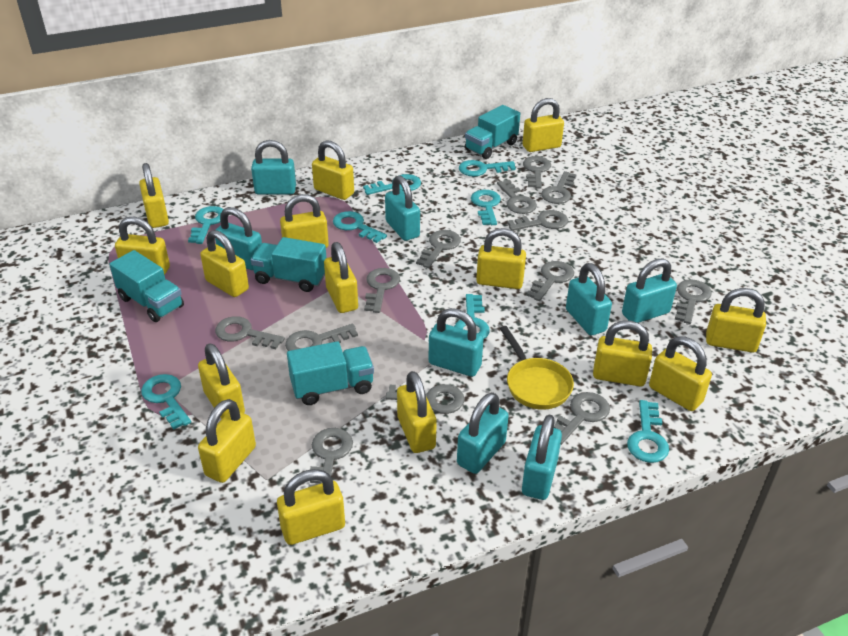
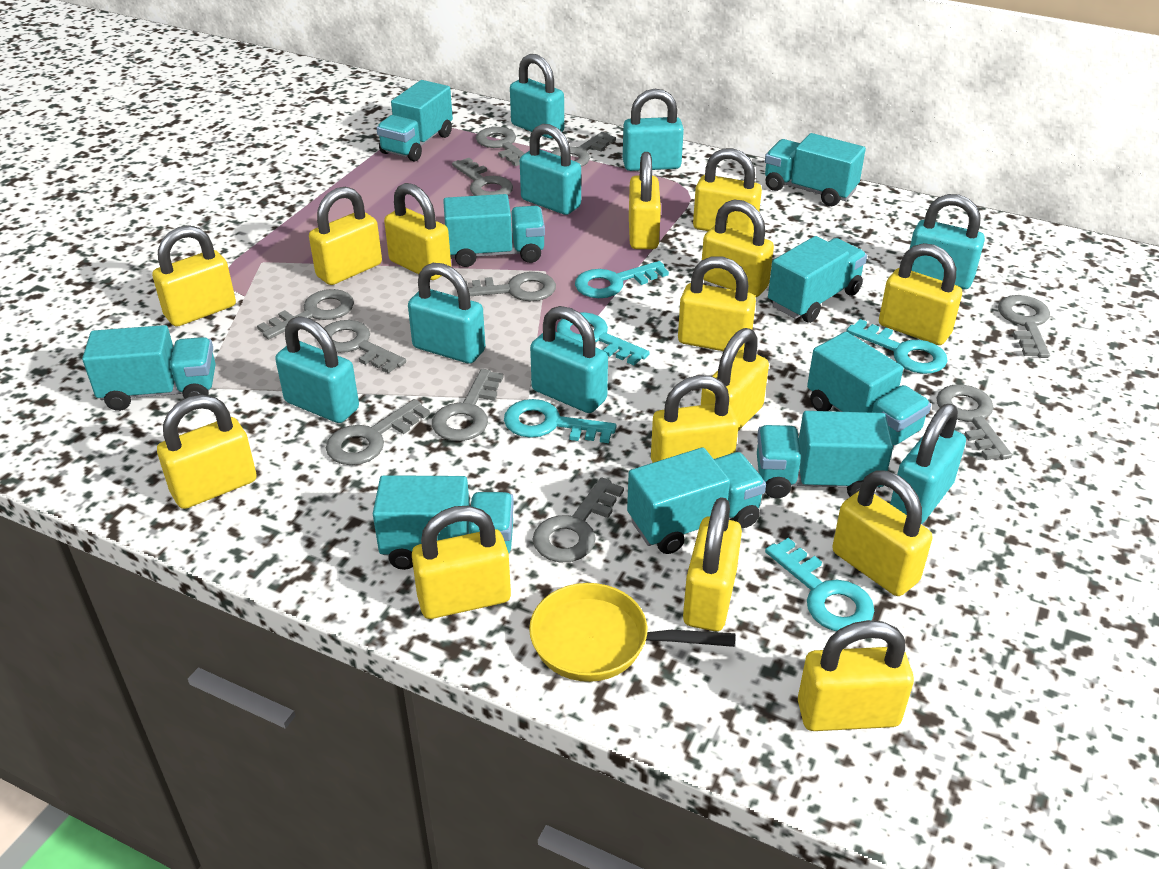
grey key: 13 -> 11
turquoise key: 8 -> 5
turquoise truck: 4 -> 9

